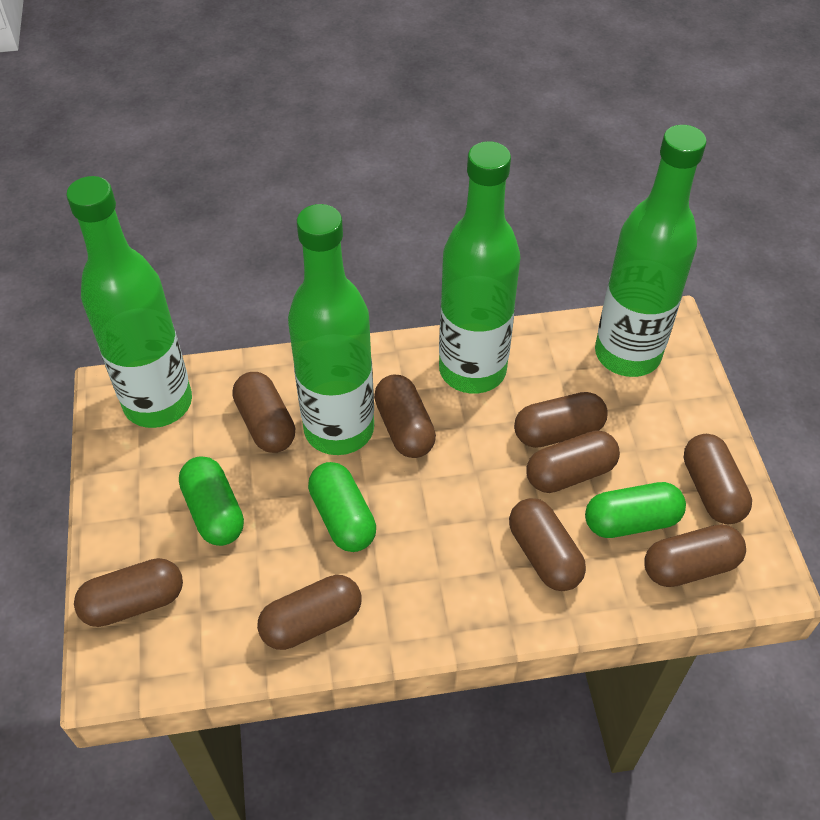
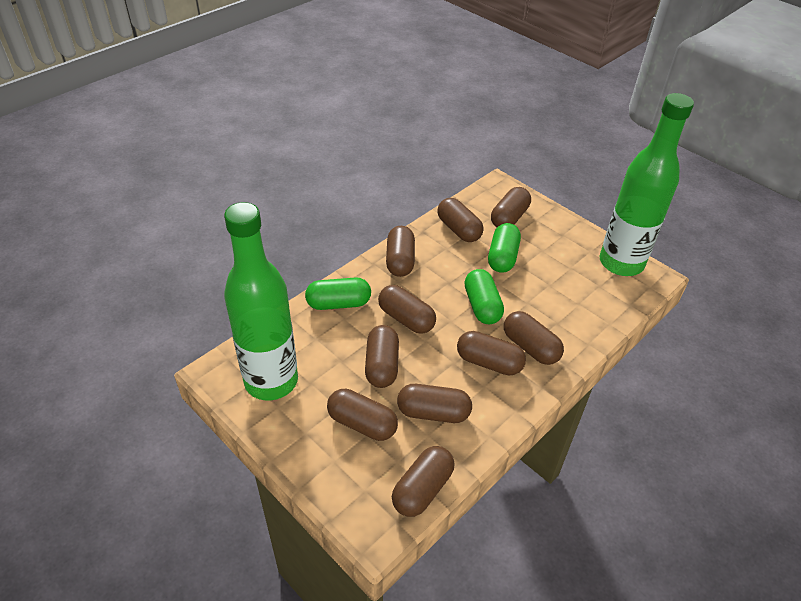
brown capsule: 9 -> 10
green bottle: 4 -> 2

